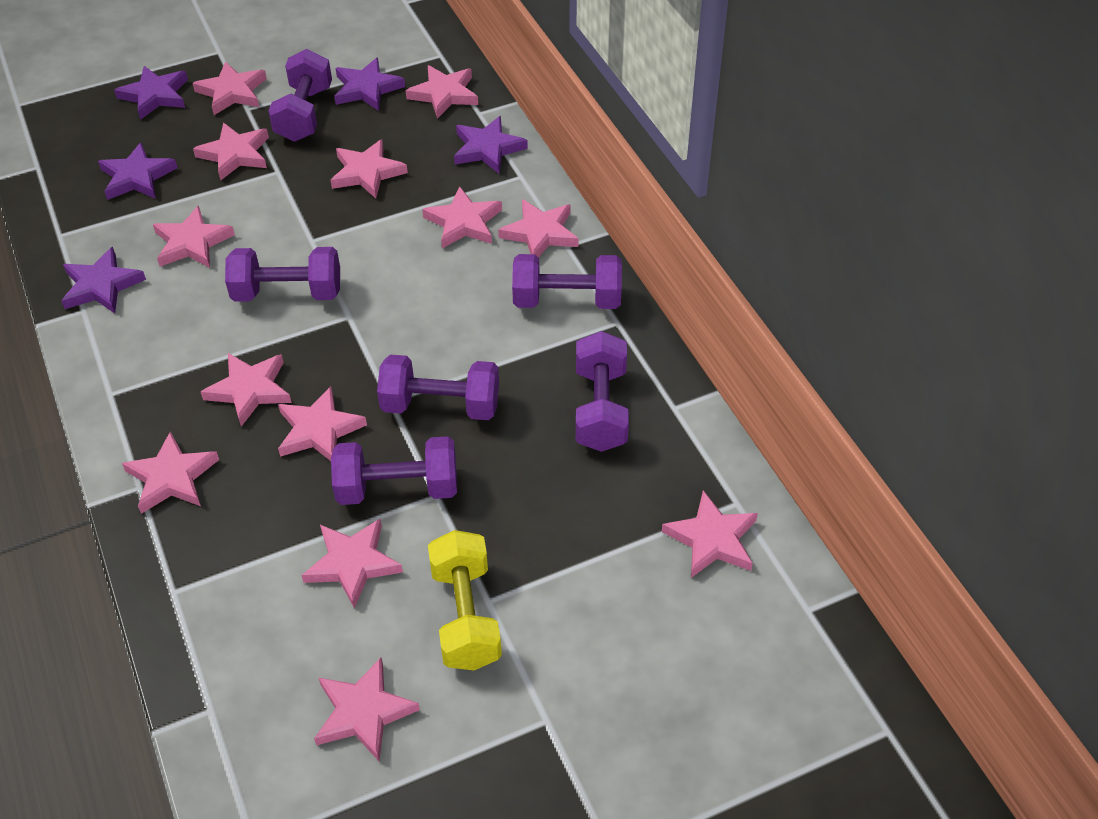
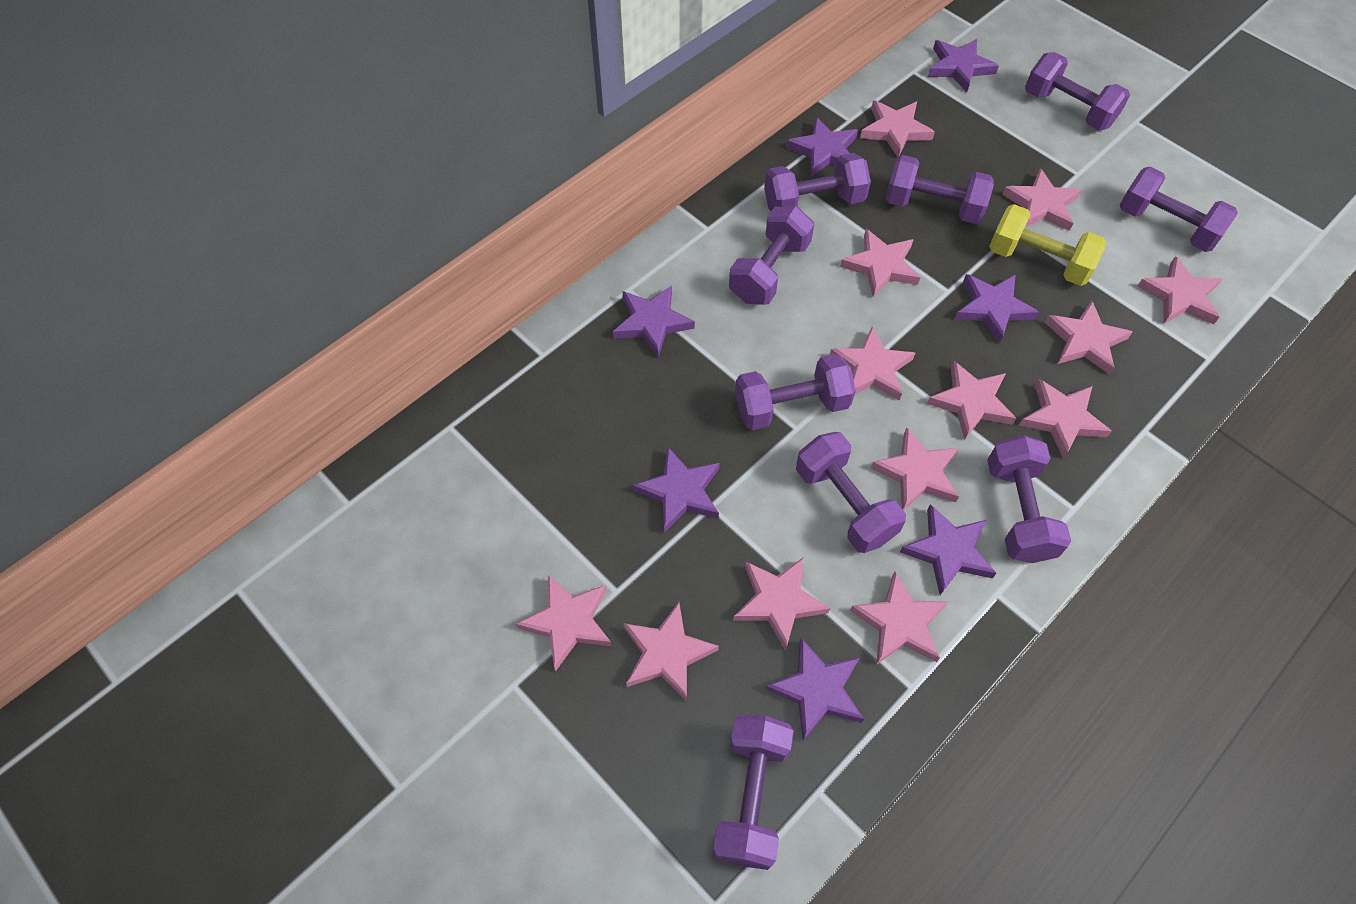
purple dumbbell: 6 -> 9
purple star: 5 -> 7

